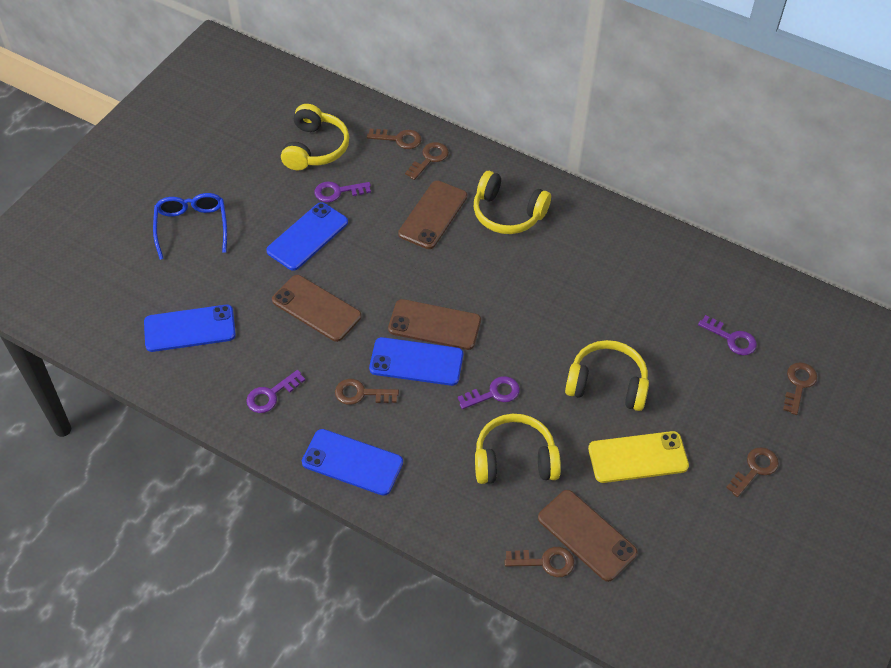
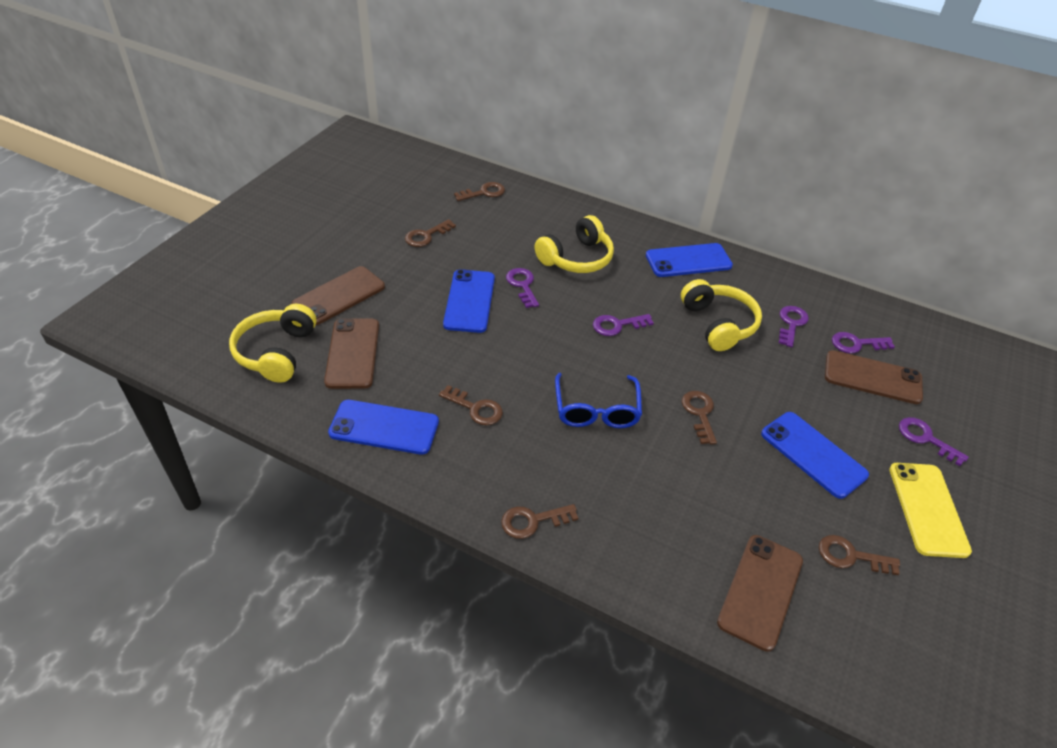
purple key: 4 -> 5
yellow headphones: 4 -> 3

